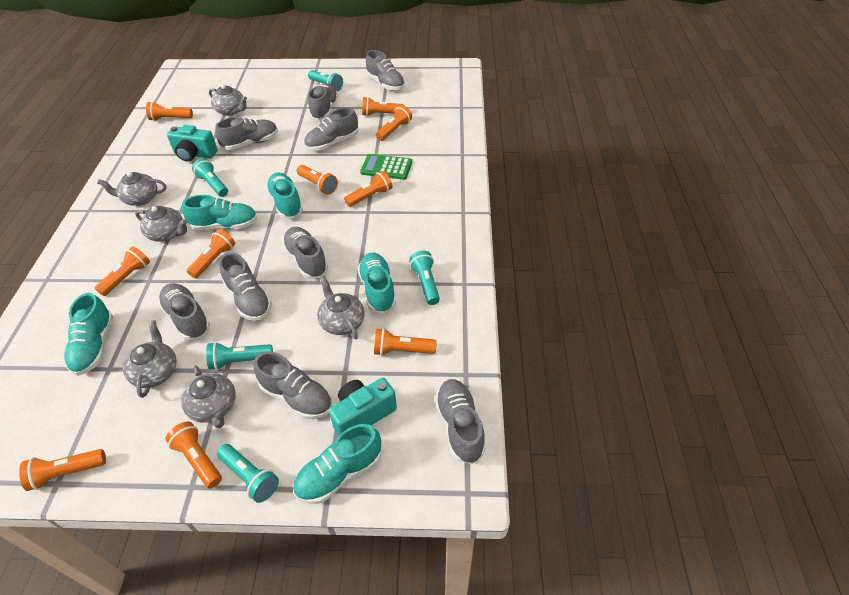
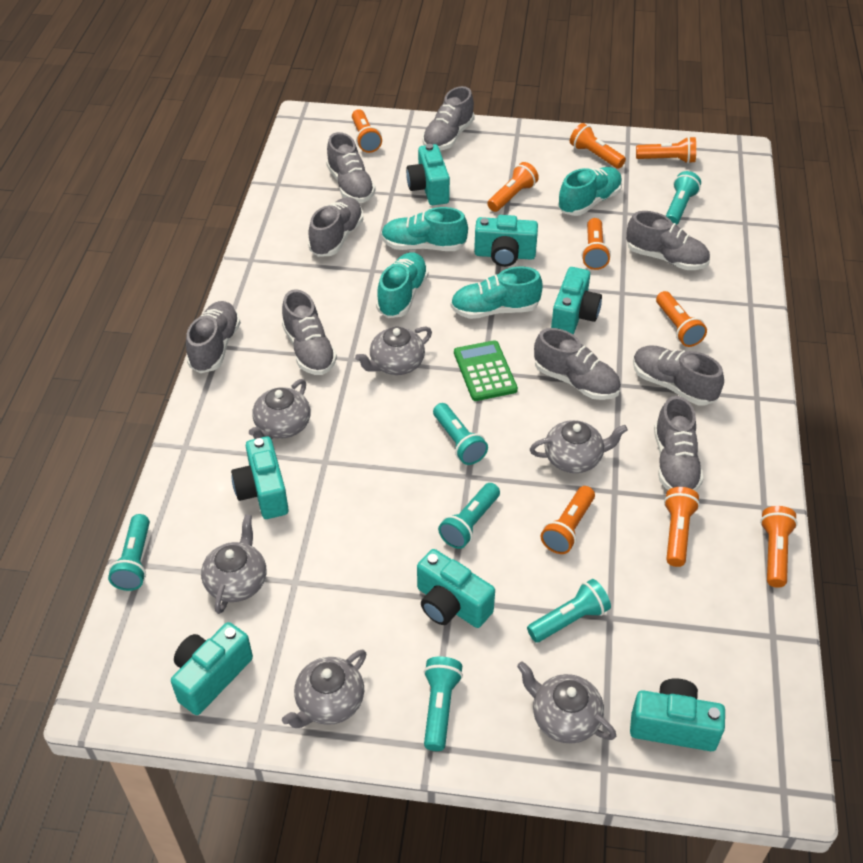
orange flashlight: 10 -> 9
turquoise camera: 2 -> 7
turquoise flashlight: 5 -> 6
turquoise shoe: 5 -> 4

